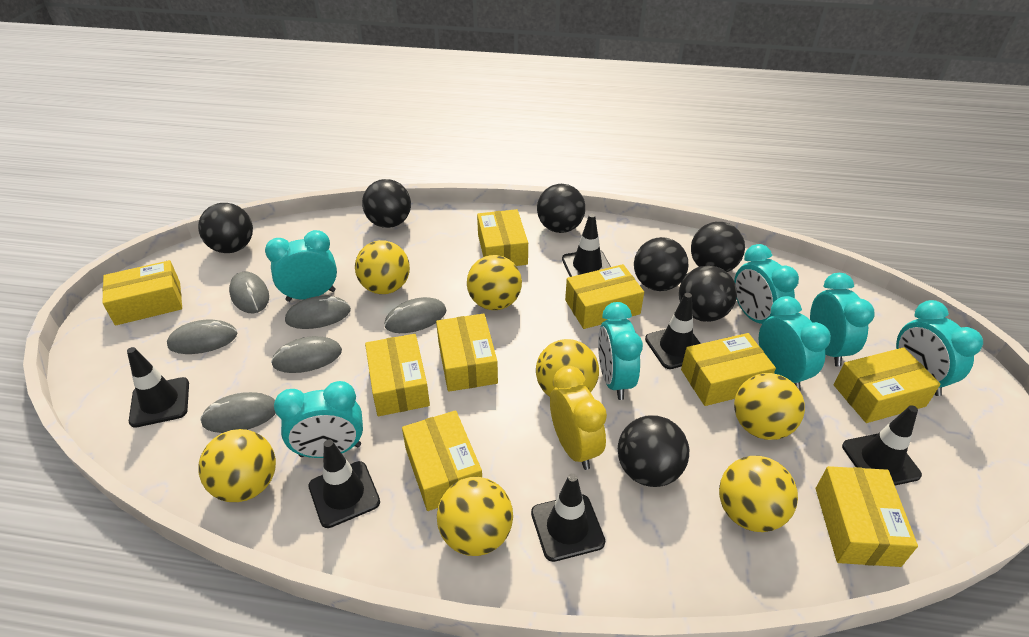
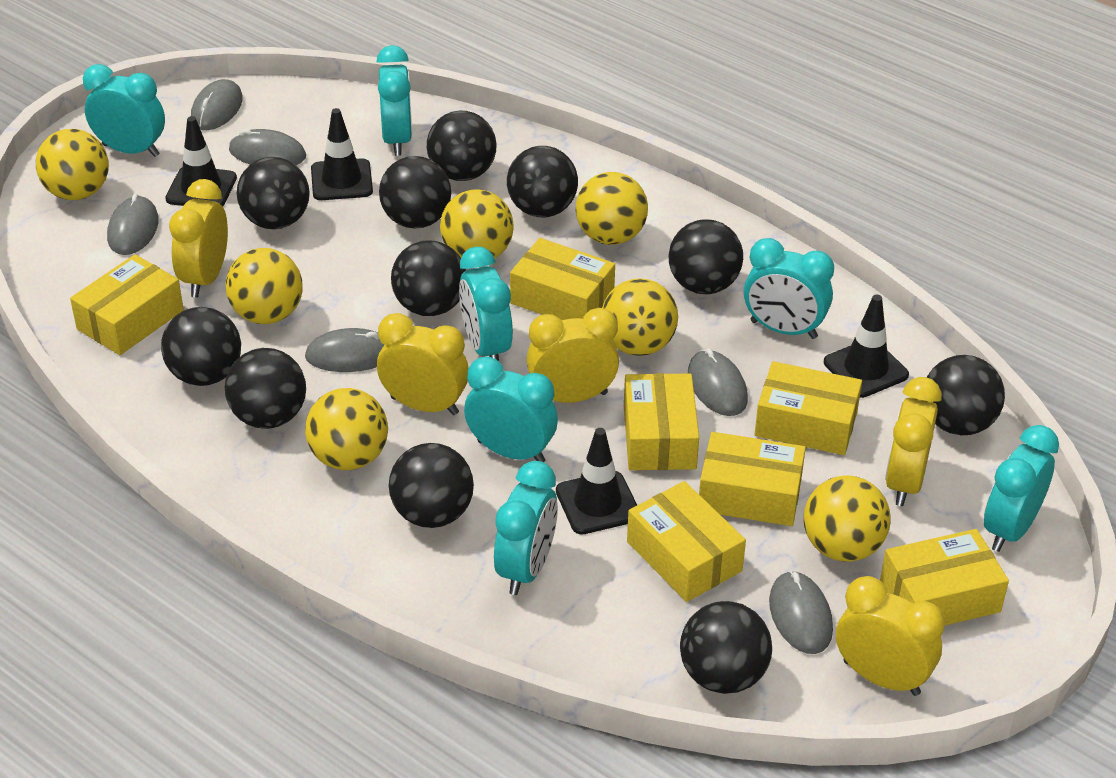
black ball: 7 -> 11
black traffic cone: 6 -> 4
yellow box: 9 -> 7
yellow clock: 1 -> 5

